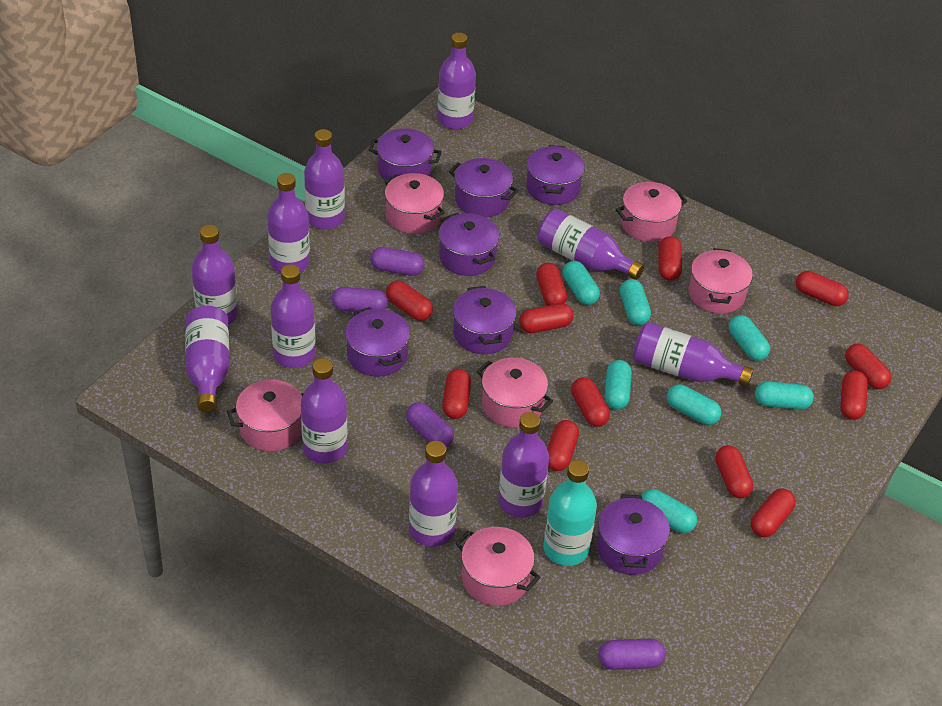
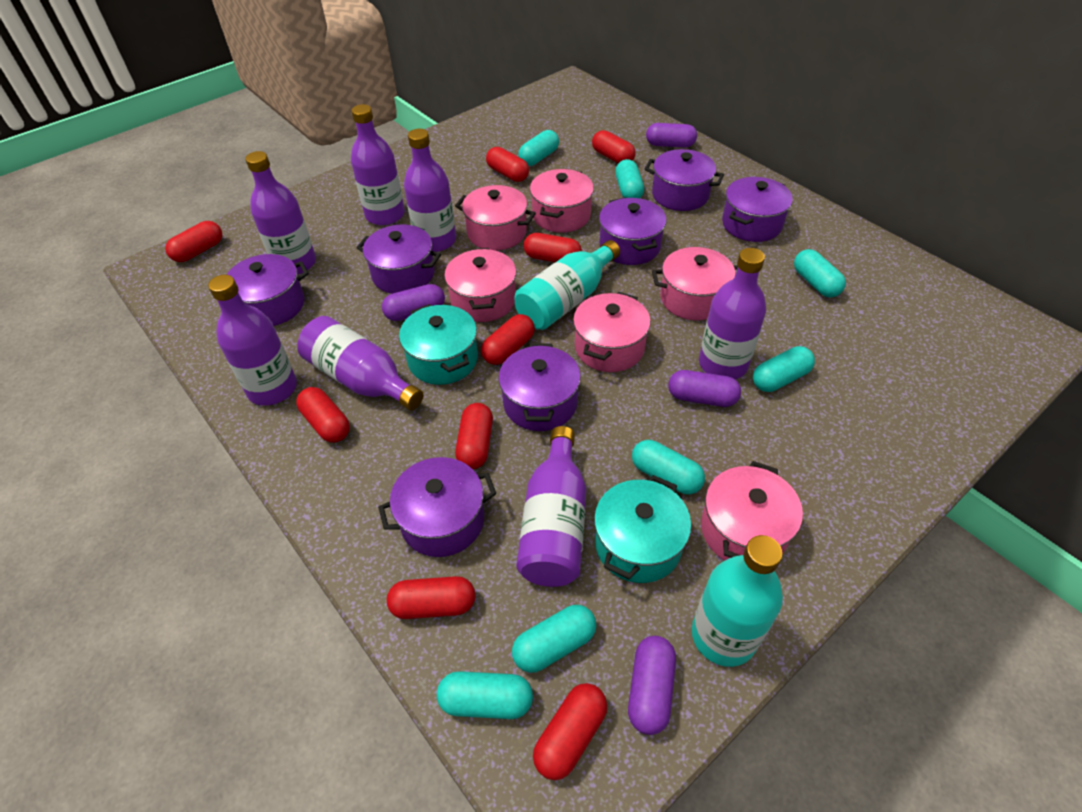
purple bottle: 11 -> 7
red capsule: 12 -> 9
turquoise bottle: 1 -> 2
turquoise pot: 0 -> 2

